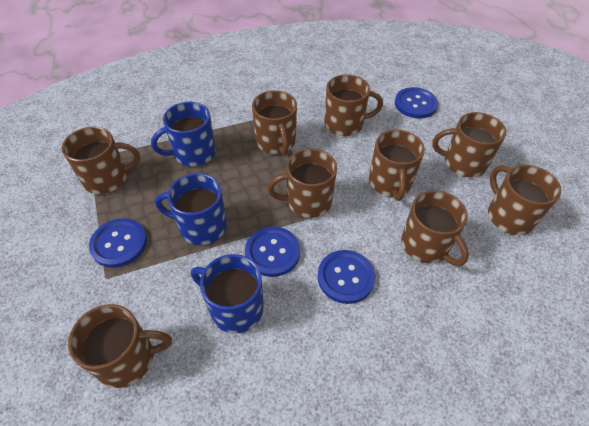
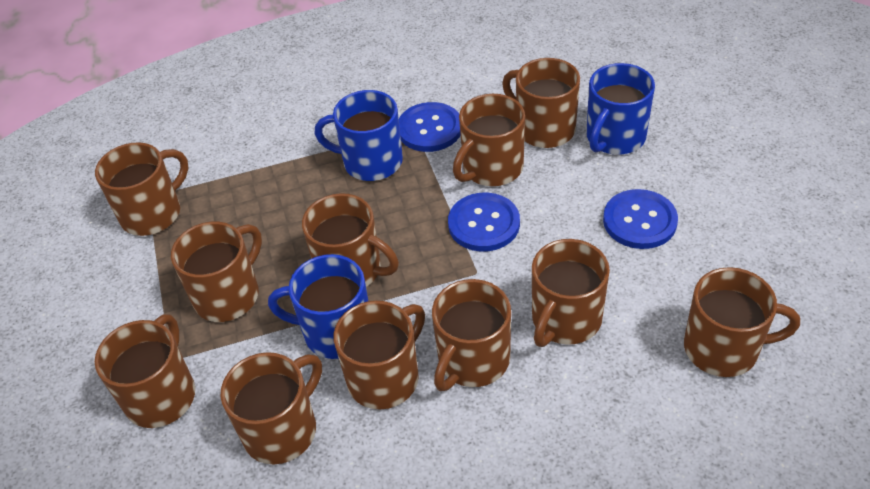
blue button: 4 -> 3
brown mug: 9 -> 11

